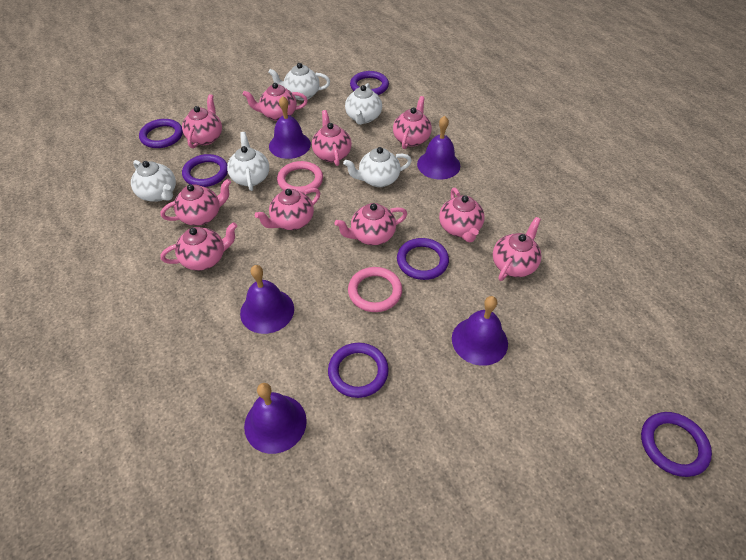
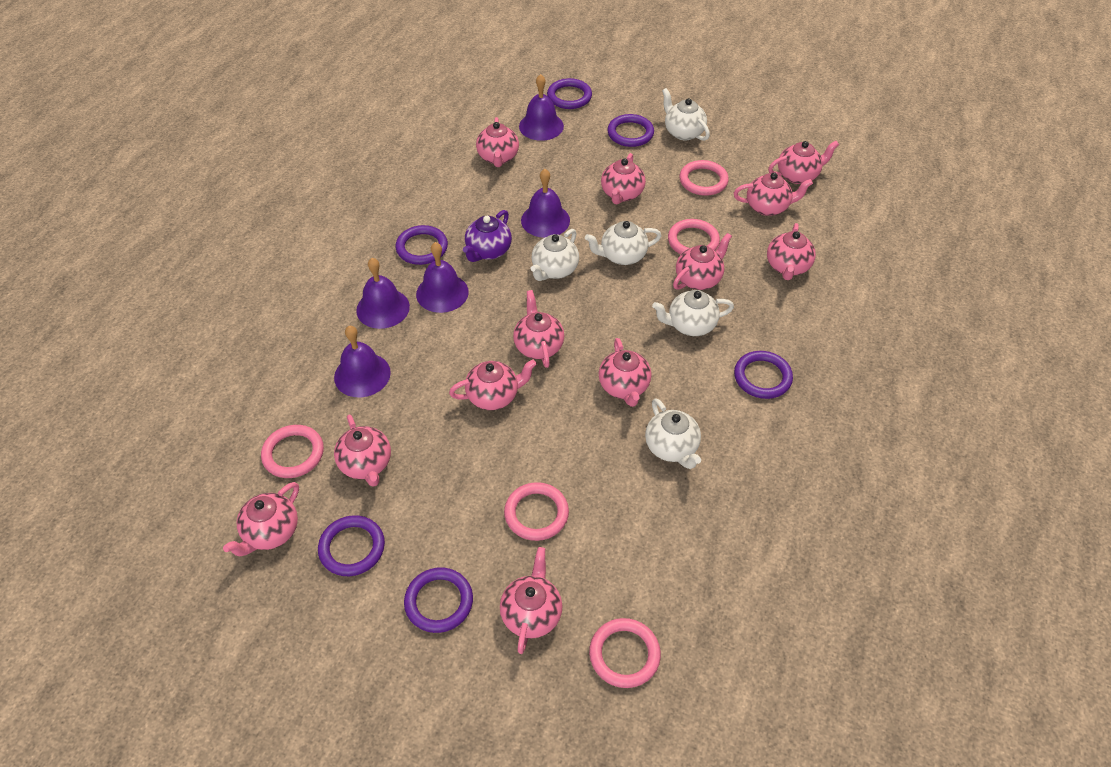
pink ring: 2 -> 5
pink teapot: 10 -> 12
purple teapot: 0 -> 1

